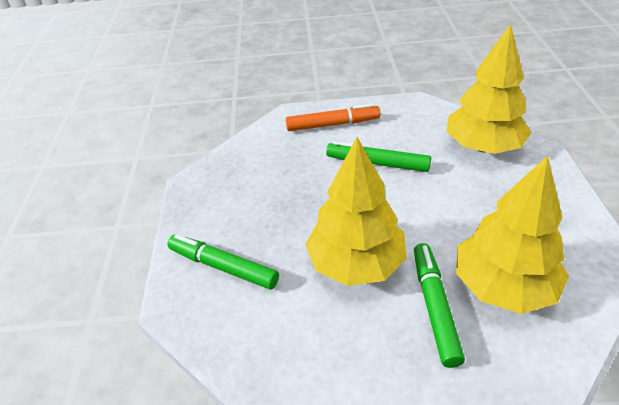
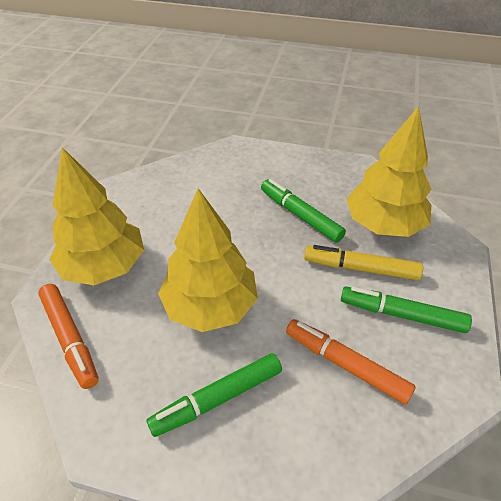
orange marker: 1 -> 2
yellow marker: 0 -> 1

